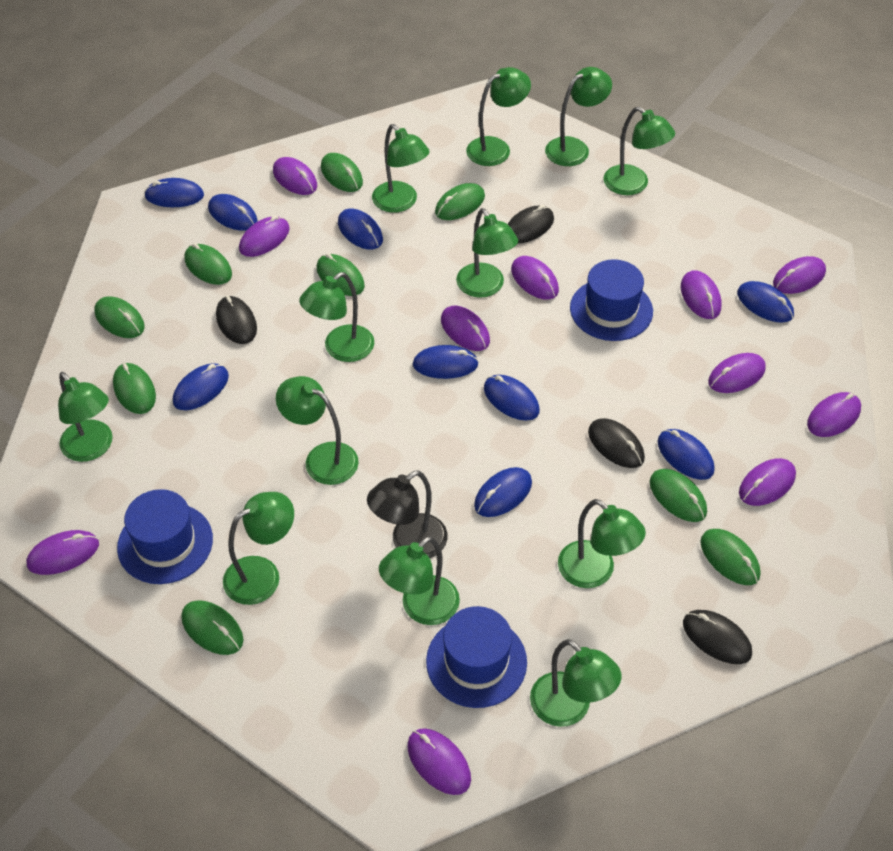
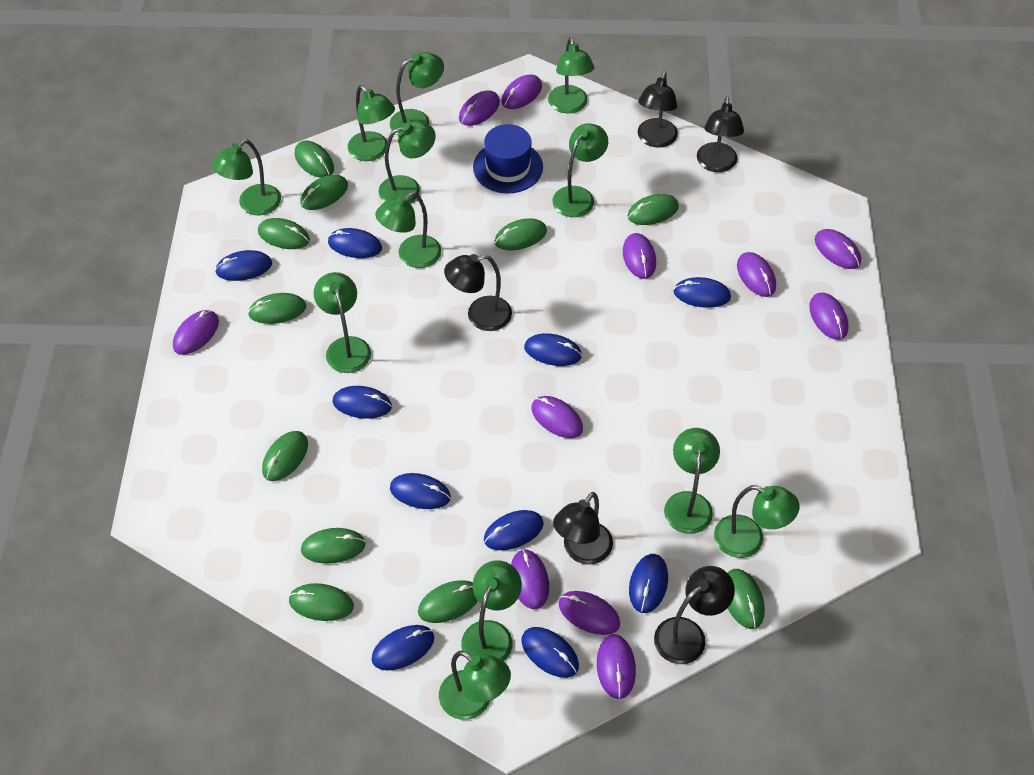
black lamp: 1 -> 5
black mouse: 4 -> 0
blue hat: 3 -> 1
blue mouse: 9 -> 10
green mouse: 9 -> 11

